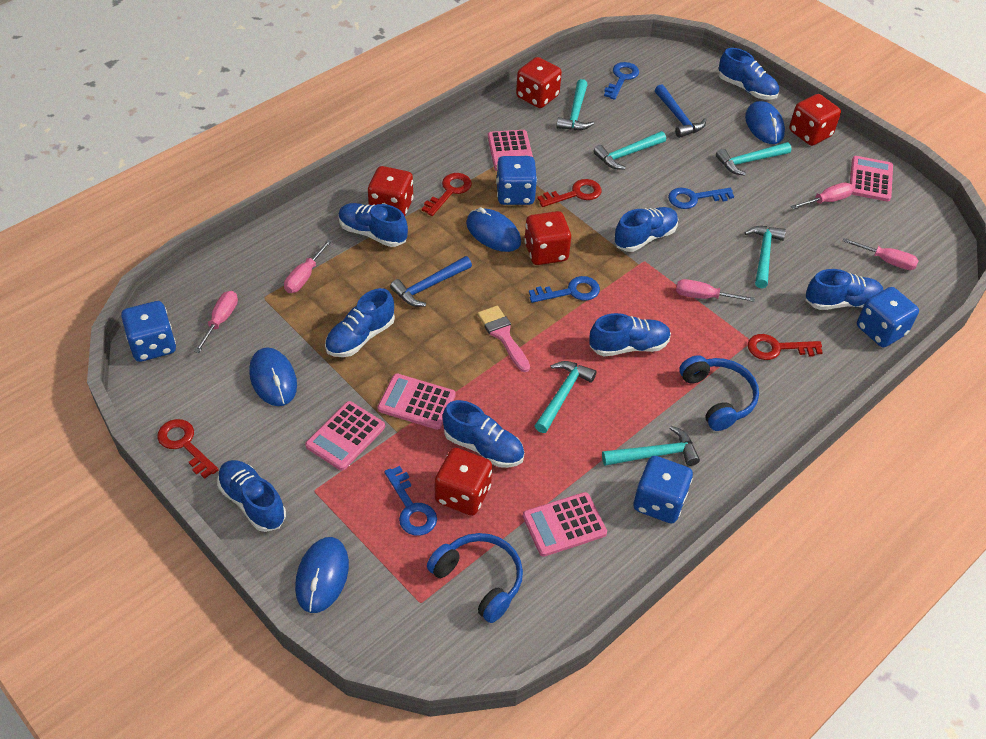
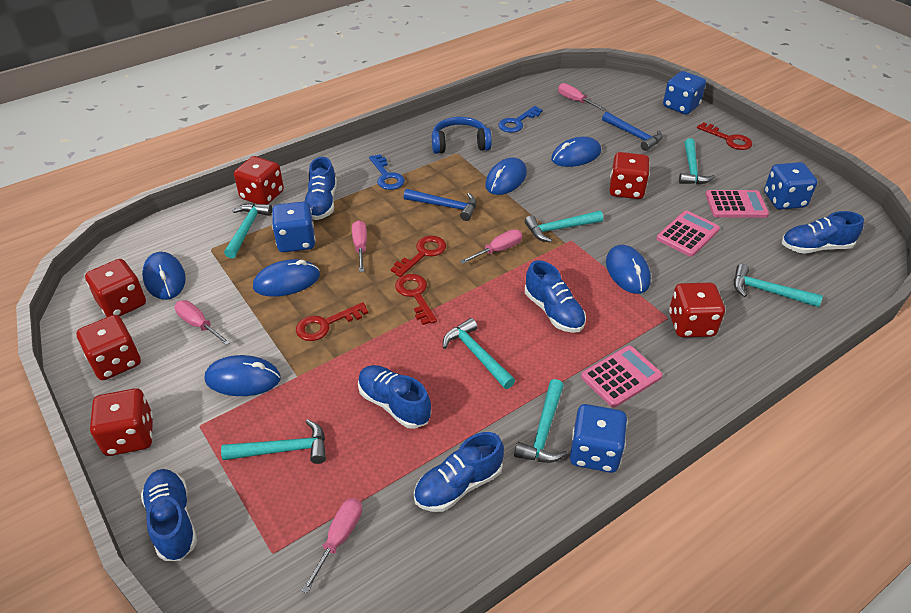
blue headphones: 2 -> 1
blue key: 4 -> 2
blue mouse: 4 -> 6
blue shoe: 8 -> 6
pink brush: 1 -> 0
pink calculator: 5 -> 3
red dice: 5 -> 6
turquoise hammer: 6 -> 7

